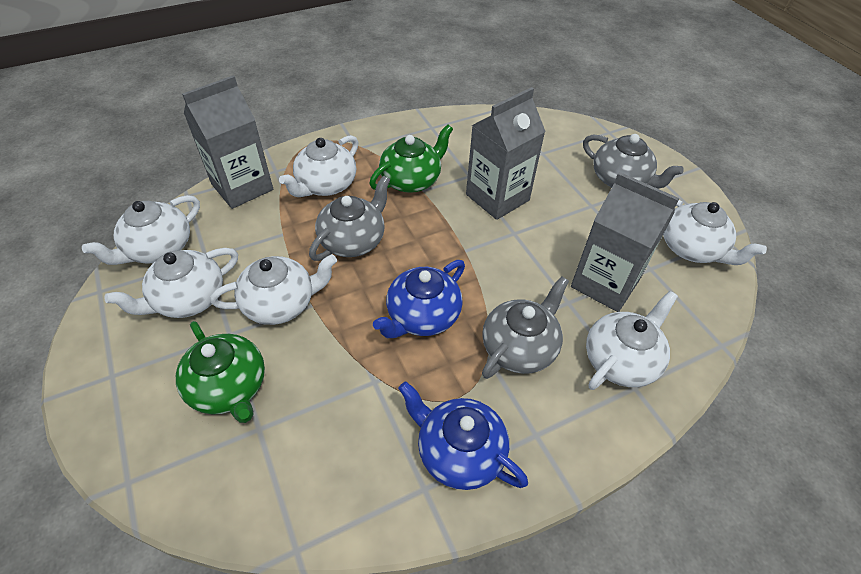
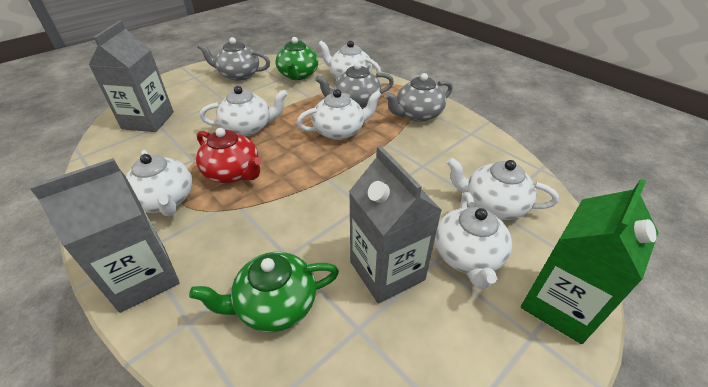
blue teapot: 2 -> 0
green carton: 0 -> 1
red teapot: 0 -> 1

